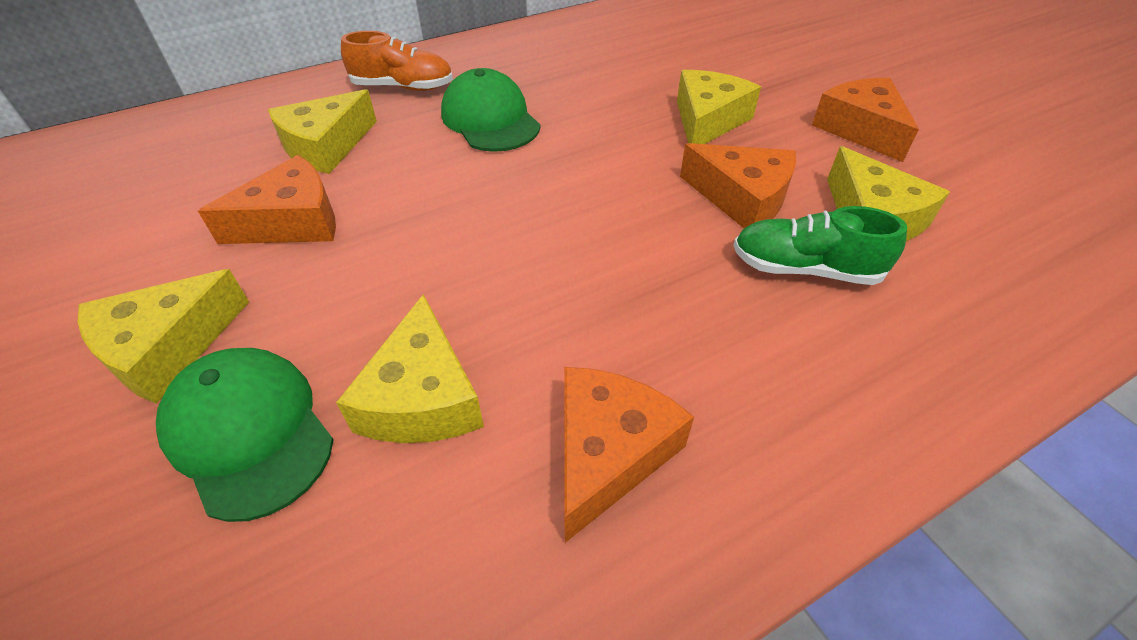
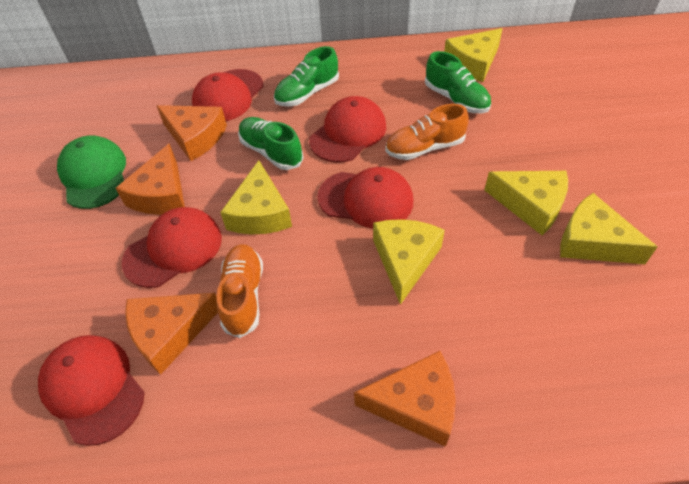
green cap: 2 -> 1
green shoe: 1 -> 3
orange shoe: 1 -> 2
red cap: 0 -> 5

